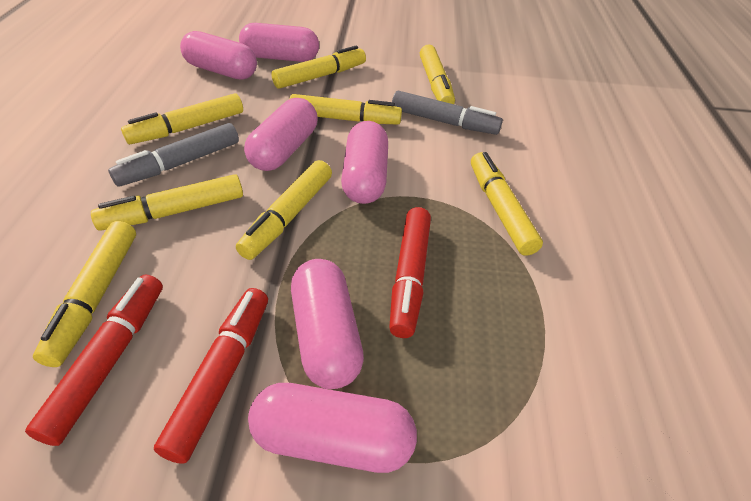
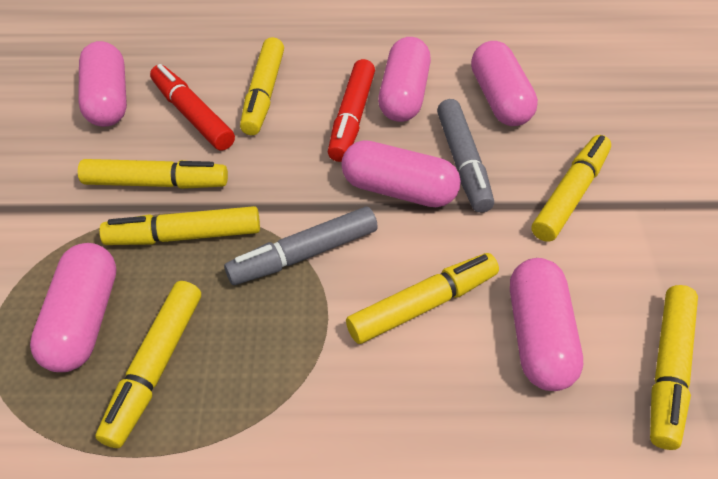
red marker: 3 -> 2
yellow marker: 8 -> 7

